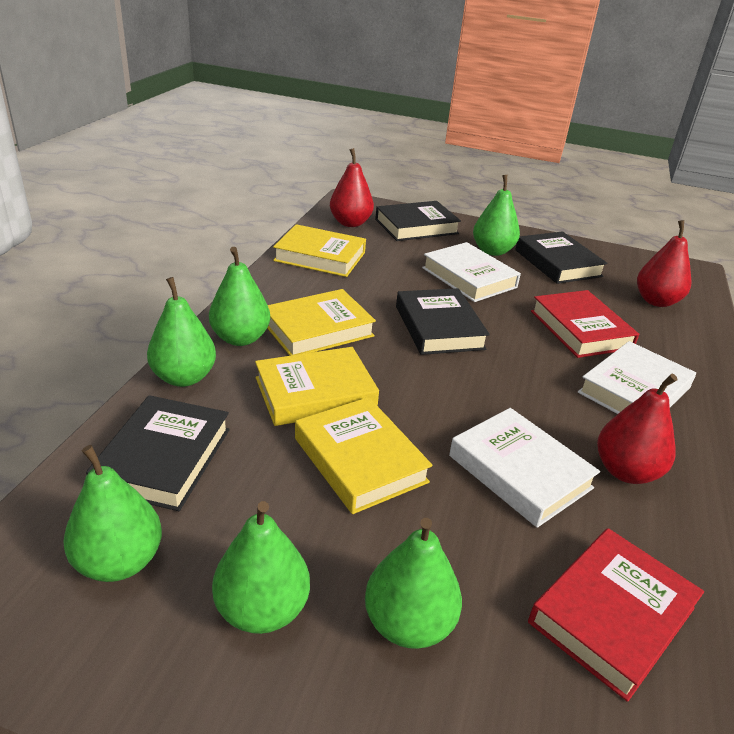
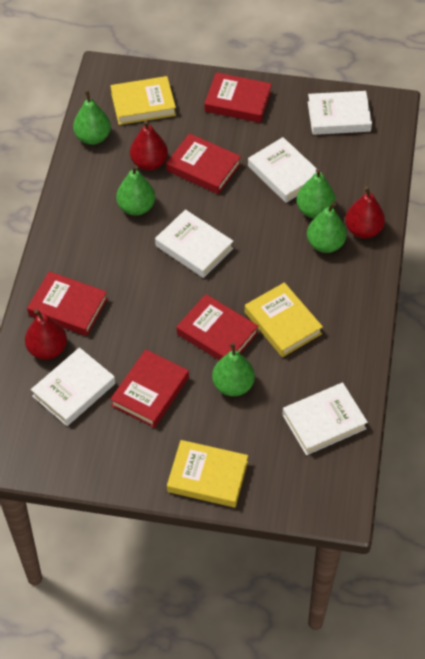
black book: 4 -> 0
green pear: 6 -> 5
red book: 2 -> 5
white book: 3 -> 5
yellow book: 4 -> 3

